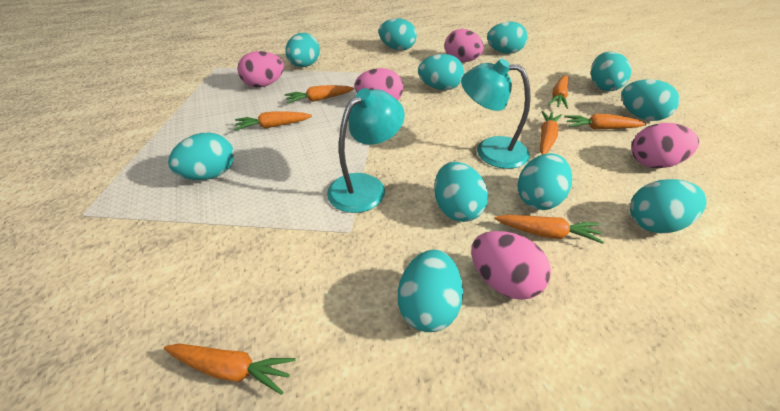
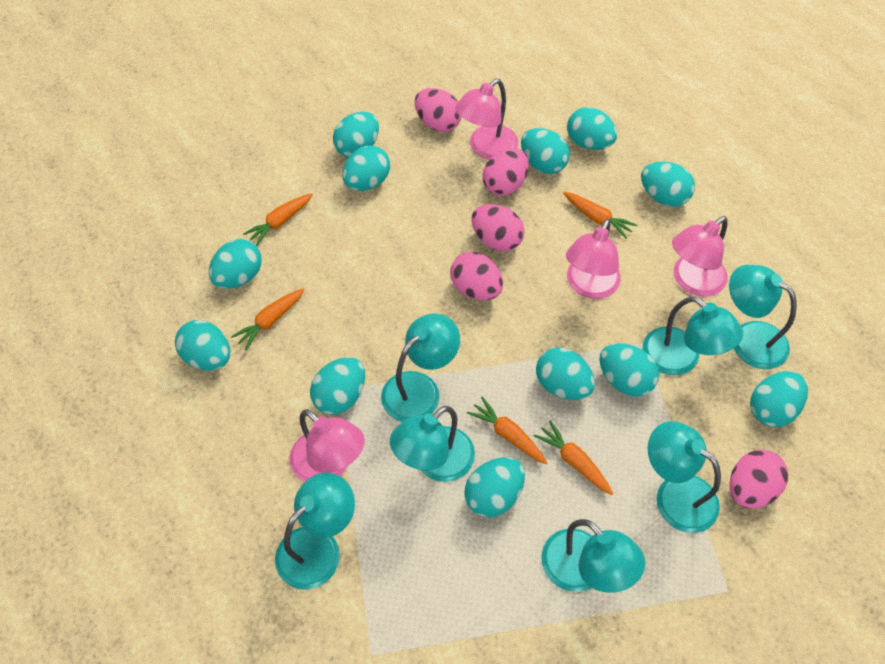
orange carrot: 7 -> 5
pink lamp: 0 -> 4
turquoise egg: 11 -> 12
turquoise lamp: 2 -> 7

